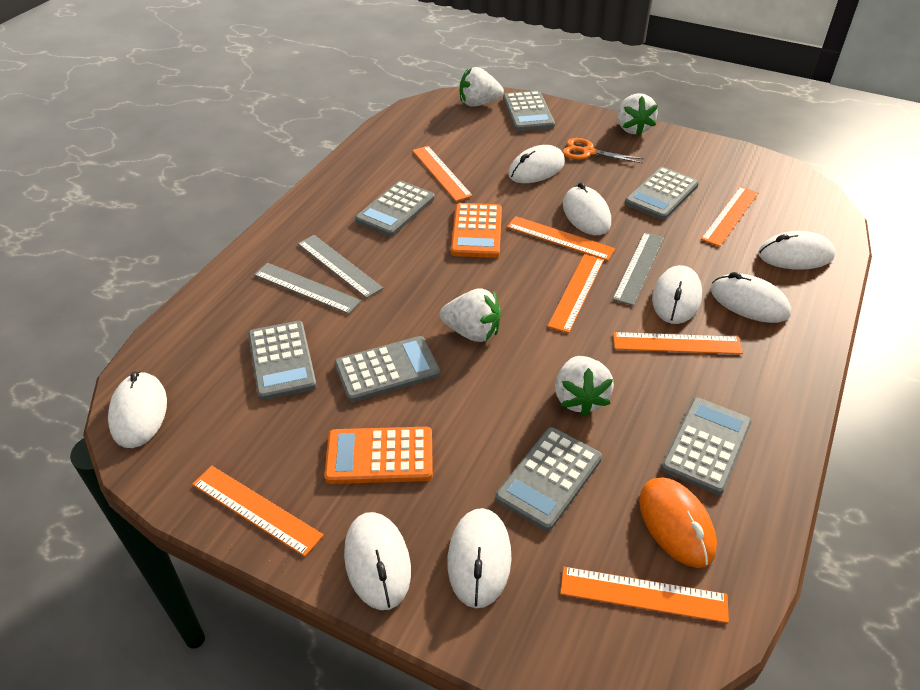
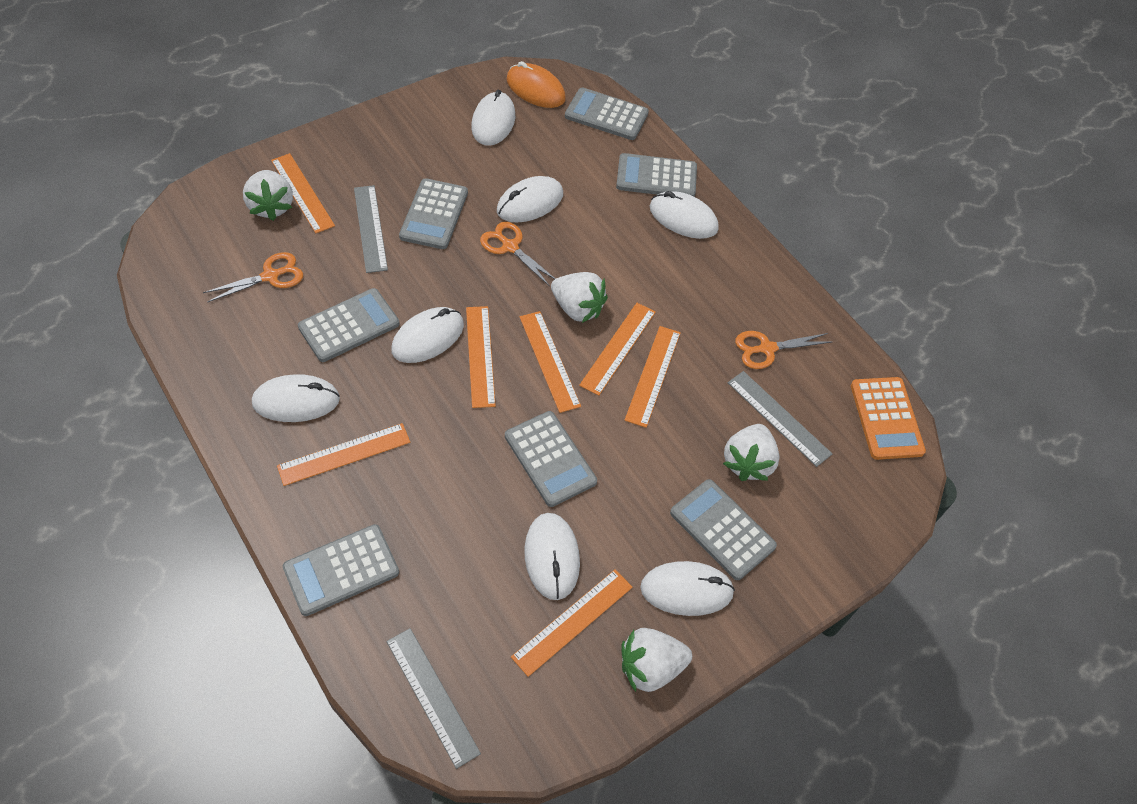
orange calculator: 2 -> 1
orange scissors: 1 -> 3
white mouse: 8 -> 7

